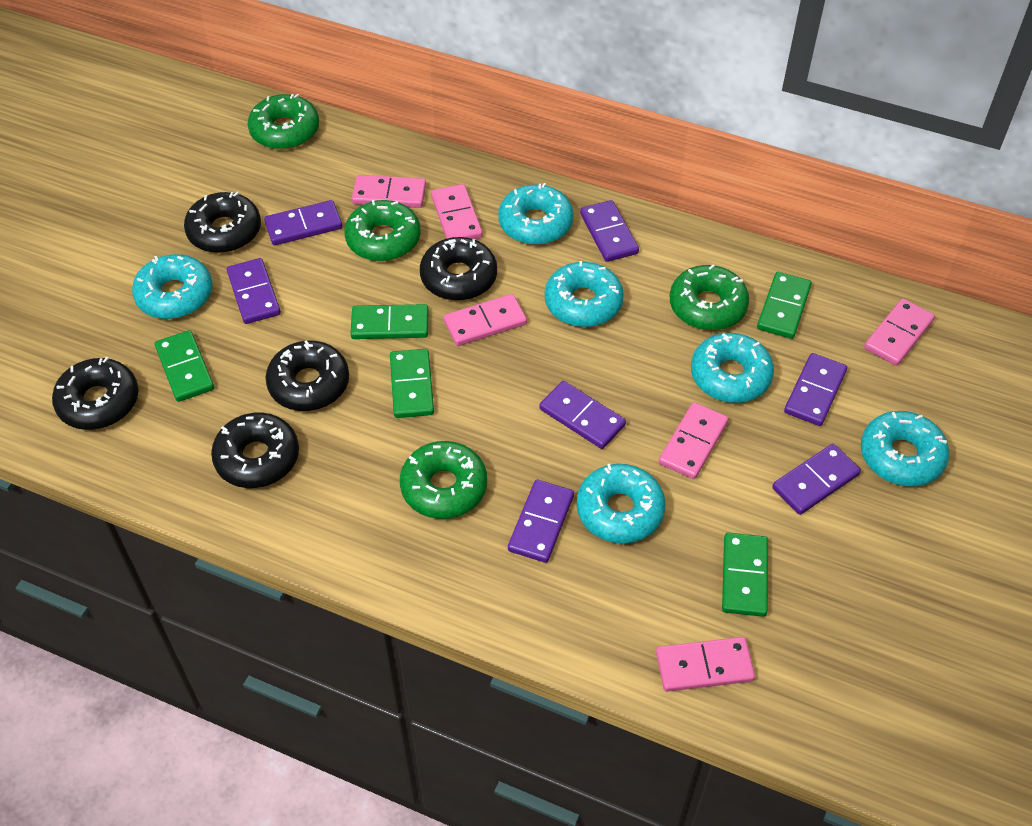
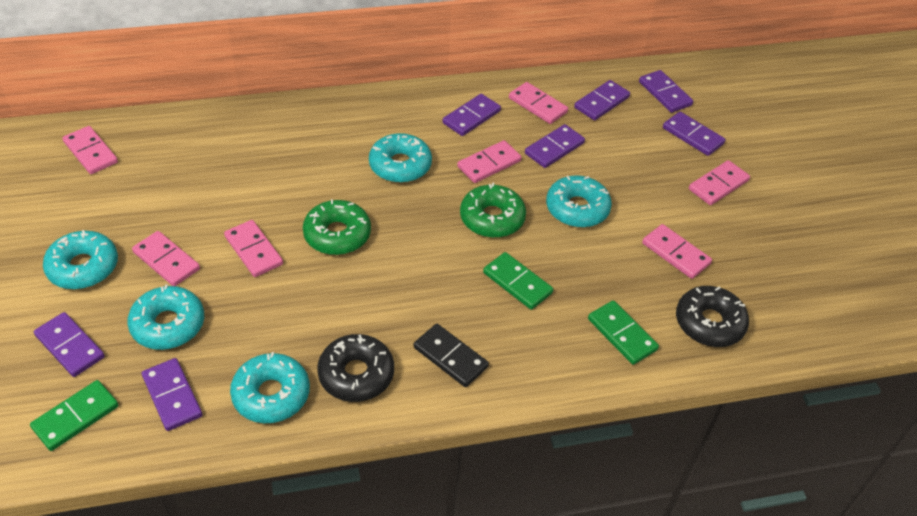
black domino: 0 -> 1
black donut: 5 -> 2
green domino: 5 -> 3
green donut: 4 -> 2
pink domino: 6 -> 7
turquoise donut: 6 -> 5

